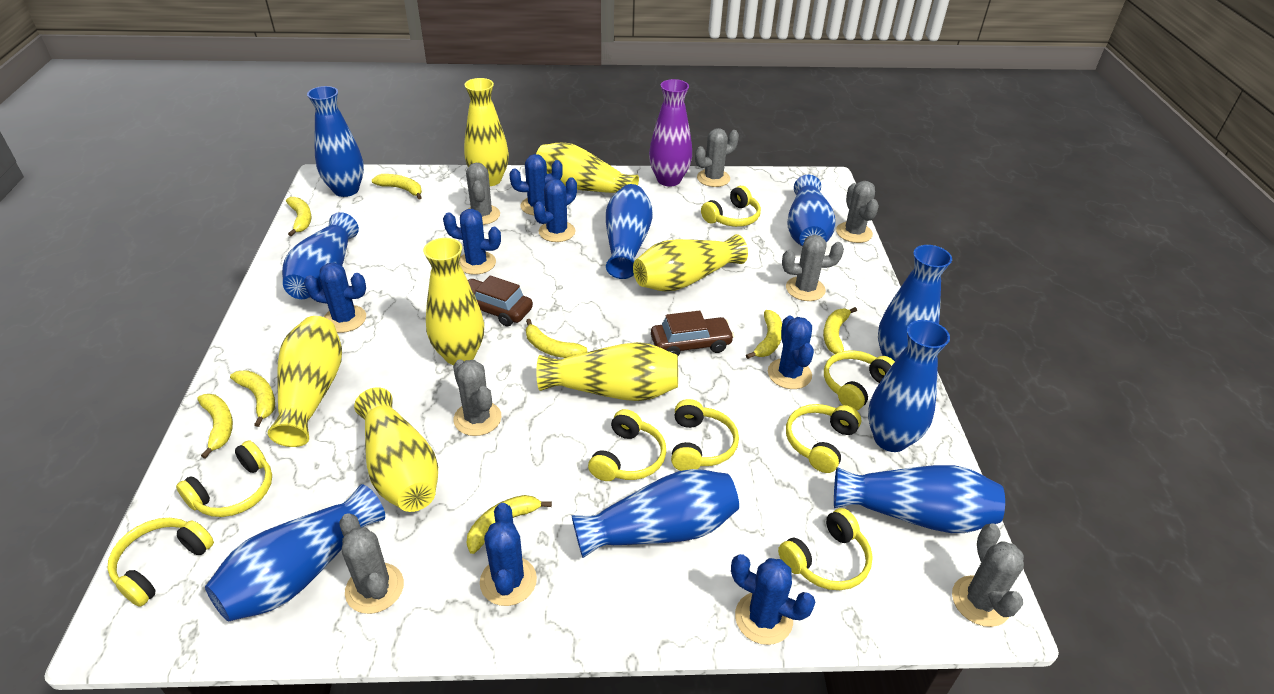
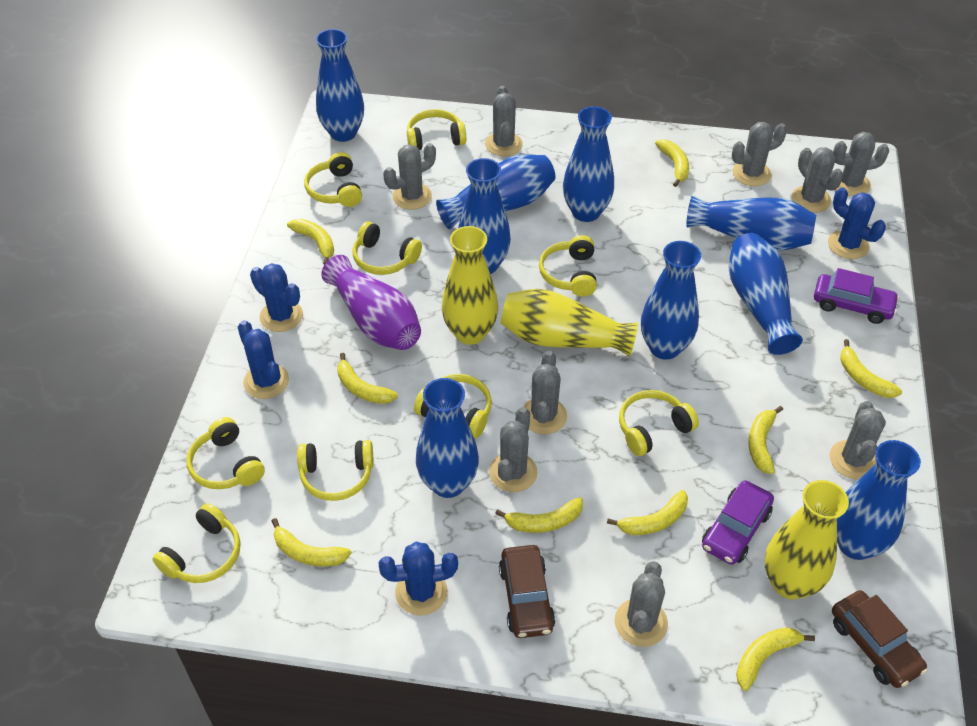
blue cactus: 7 -> 4
grey cactus: 7 -> 9
purple car: 0 -> 2
yellow banana: 8 -> 9
yellow headphones: 8 -> 9
yellow vase: 7 -> 3

